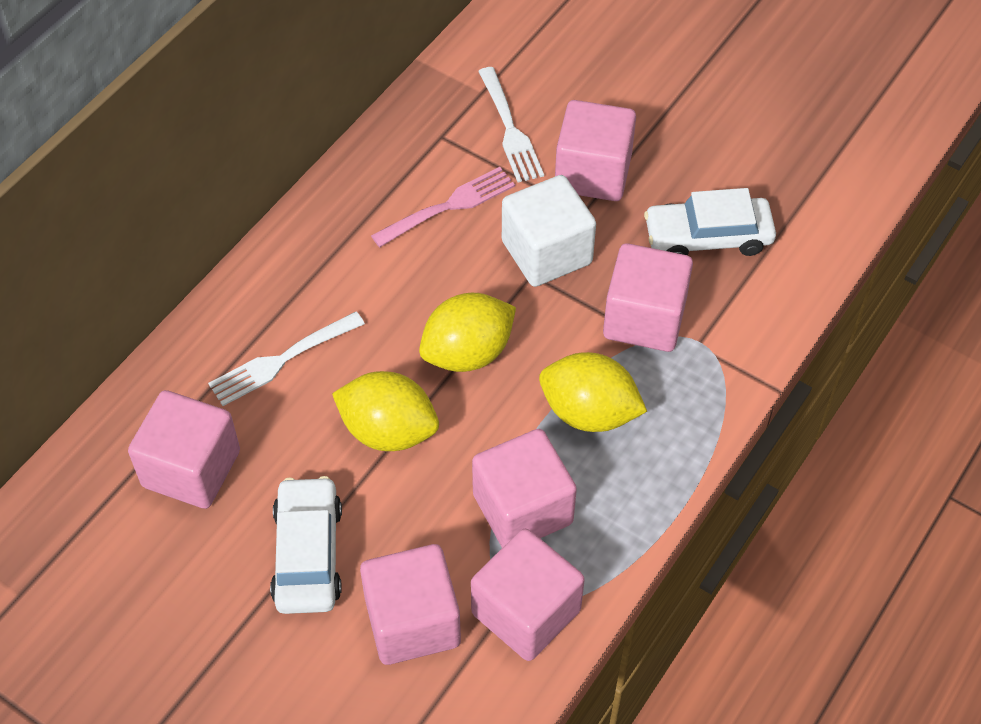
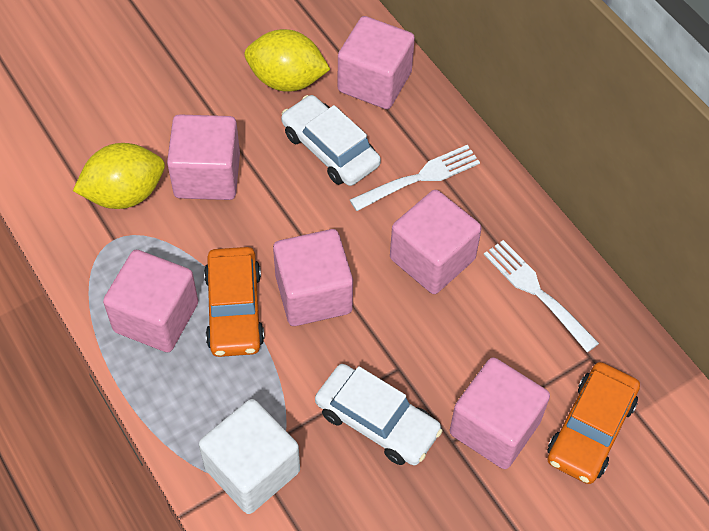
orange car: 0 -> 2
pink fork: 1 -> 0
yellow lemon: 3 -> 2

